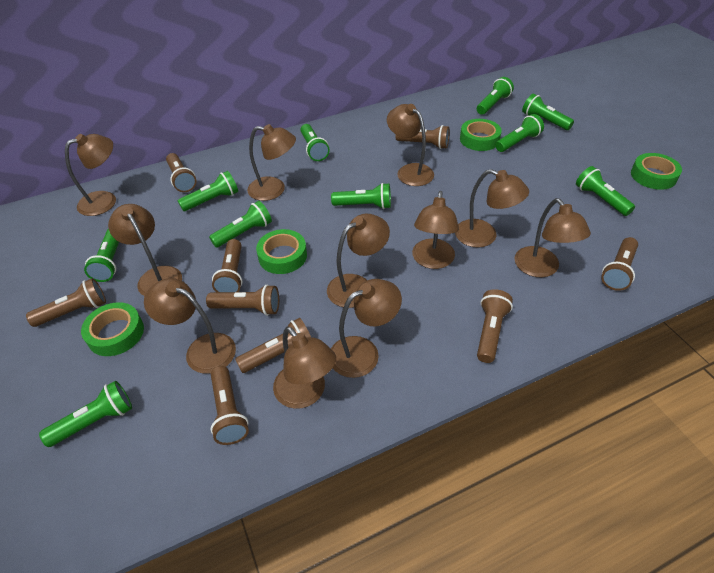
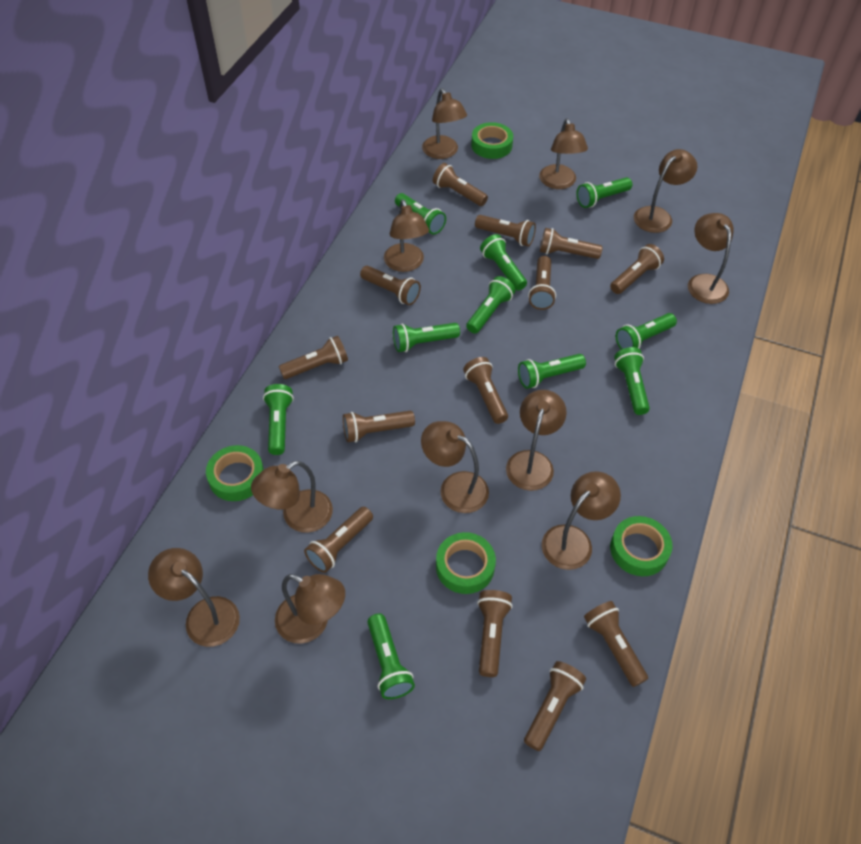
brown flashlight: 9 -> 13

